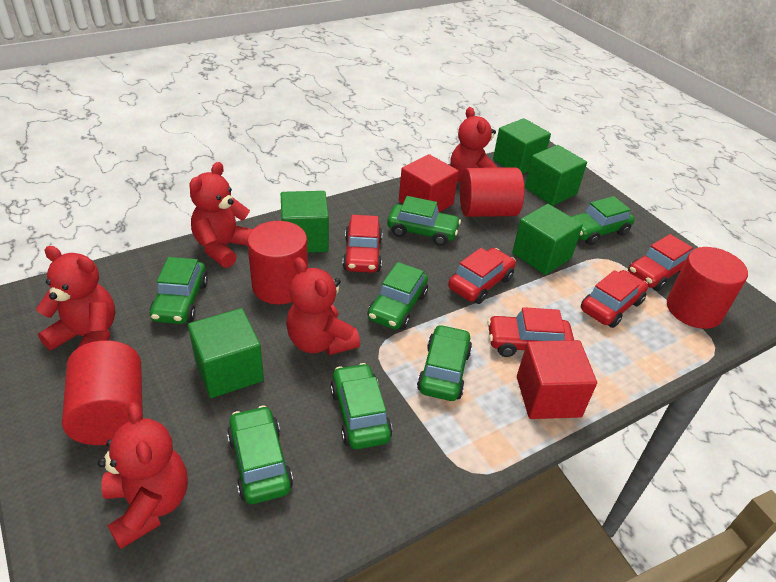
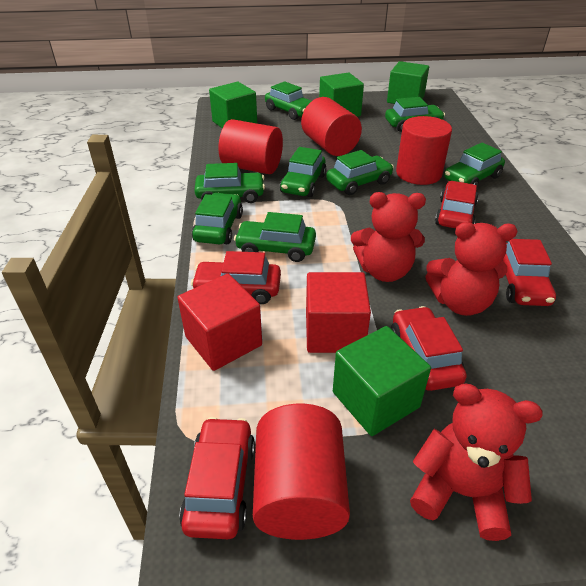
green car: 7 -> 8
green cube: 5 -> 4
red teddy bear: 5 -> 3

